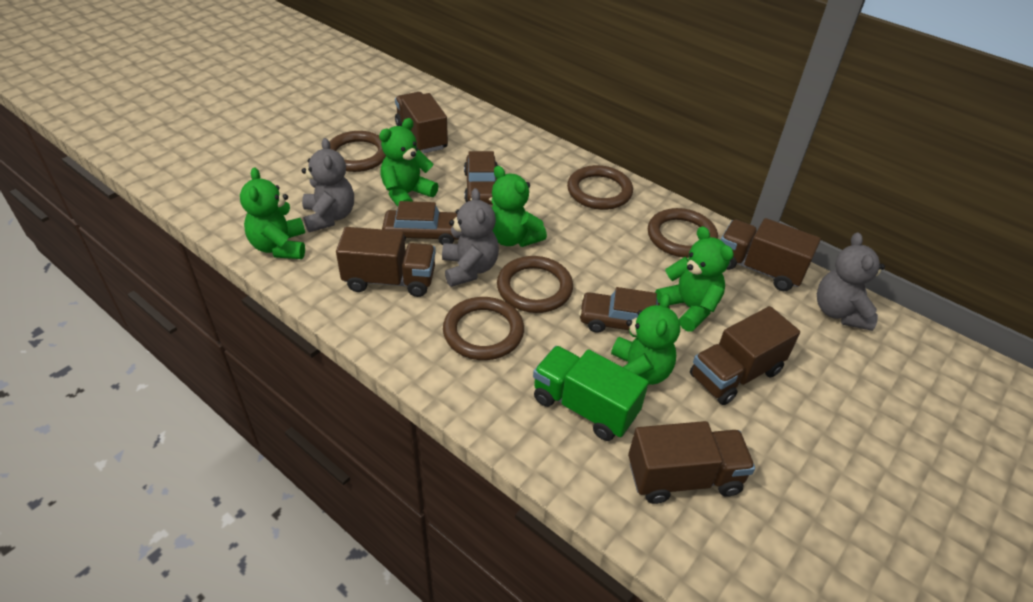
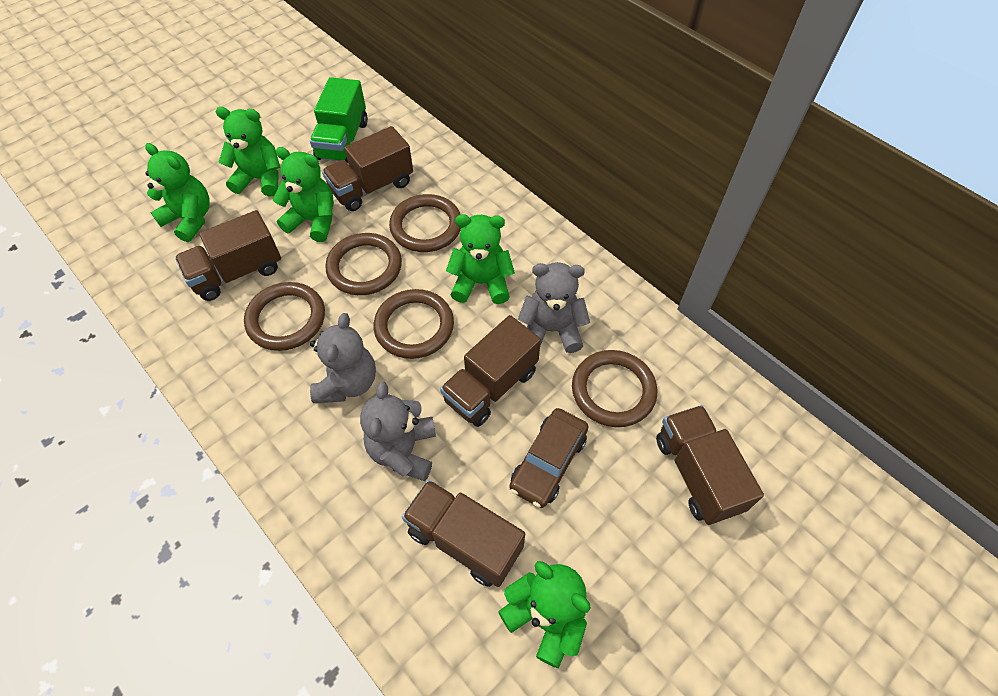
brown car: 3 -> 1

